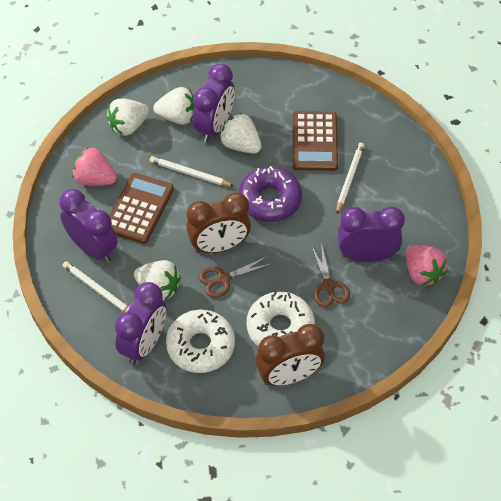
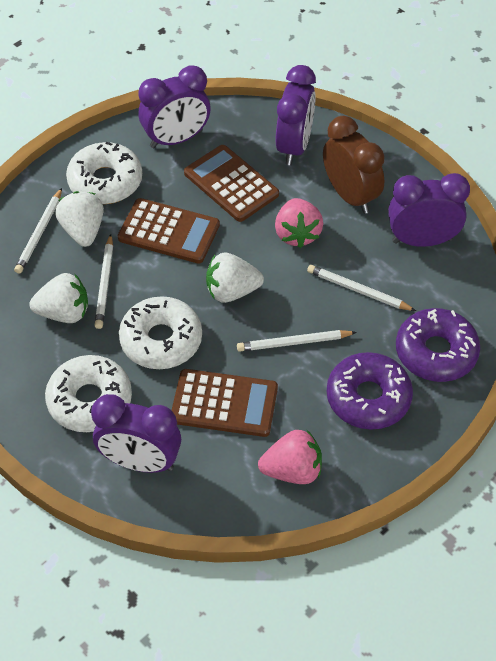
brown calculator: 2 -> 3
brown clock: 2 -> 1
brown scissors: 2 -> 0
purple donut: 1 -> 2
white donut: 2 -> 3
white pencil: 3 -> 4
white strawberry: 4 -> 3

